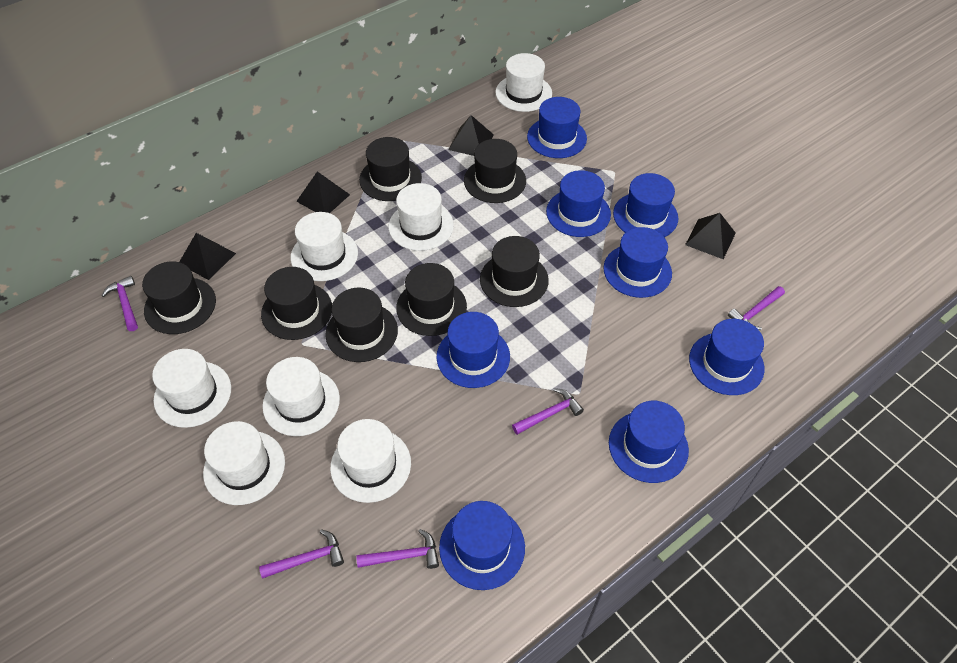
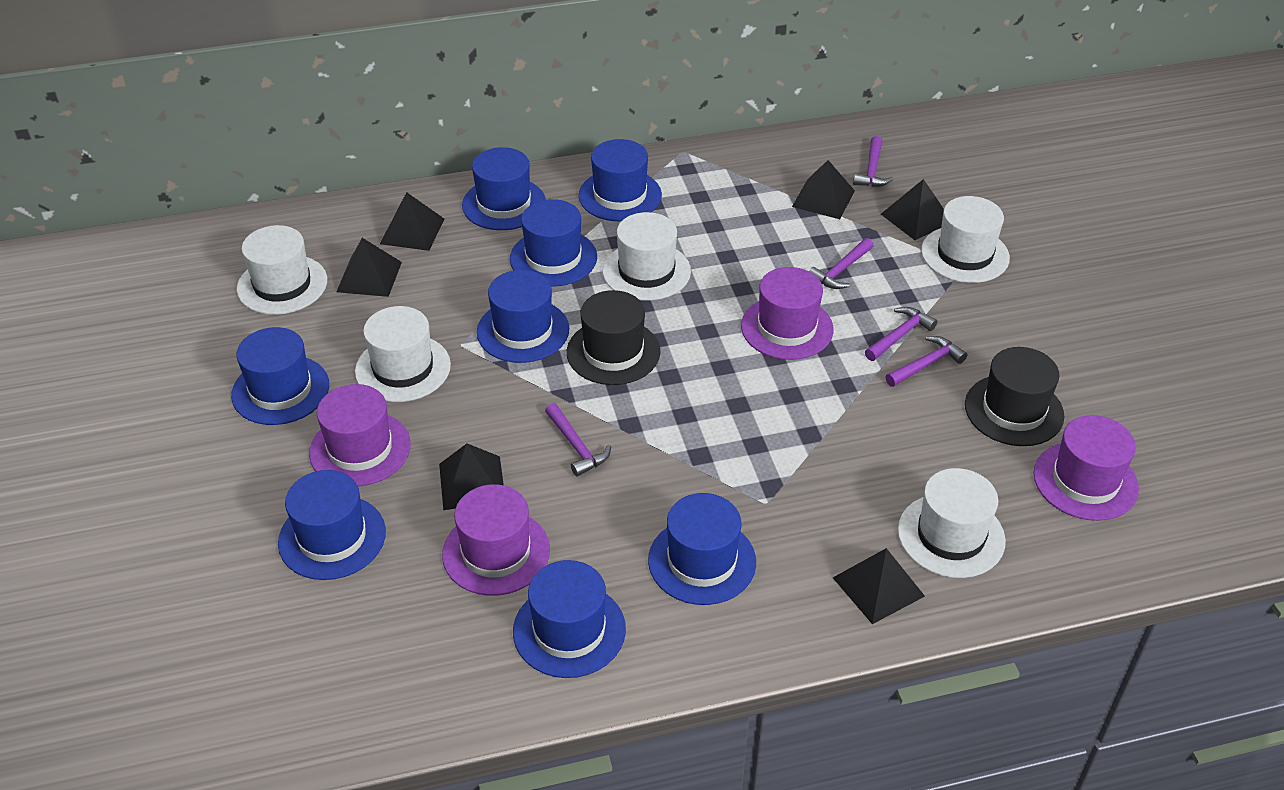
black hat: 7 -> 2
black pyramid: 4 -> 6
purple hat: 0 -> 4
white hat: 7 -> 5

